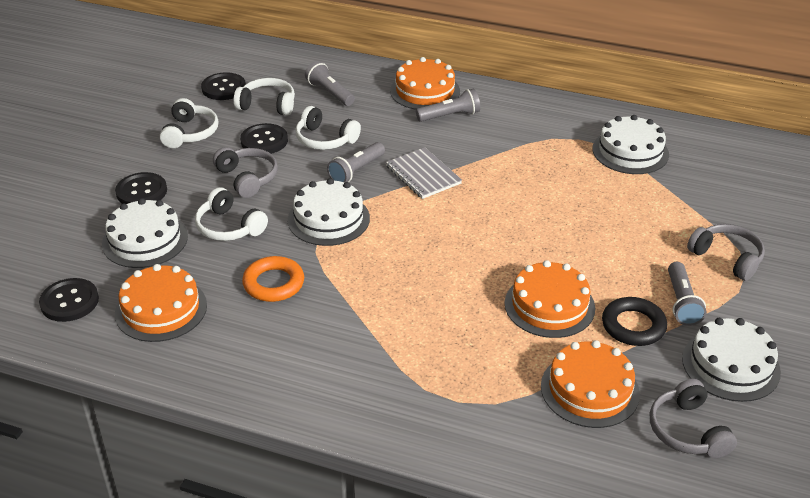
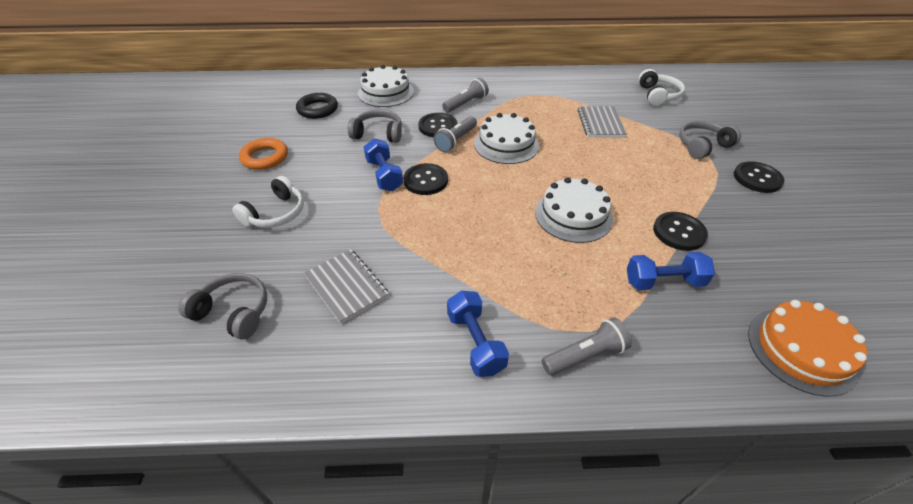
blue dumbbell: 0 -> 3
grey flashlight: 4 -> 3
grey notebook: 1 -> 2
orange cake: 4 -> 1
white cake: 4 -> 3
white headphones: 4 -> 2

